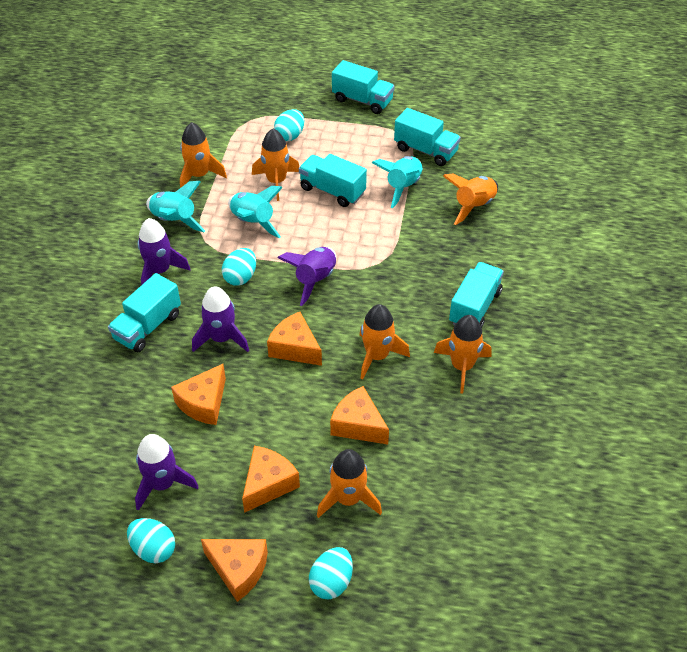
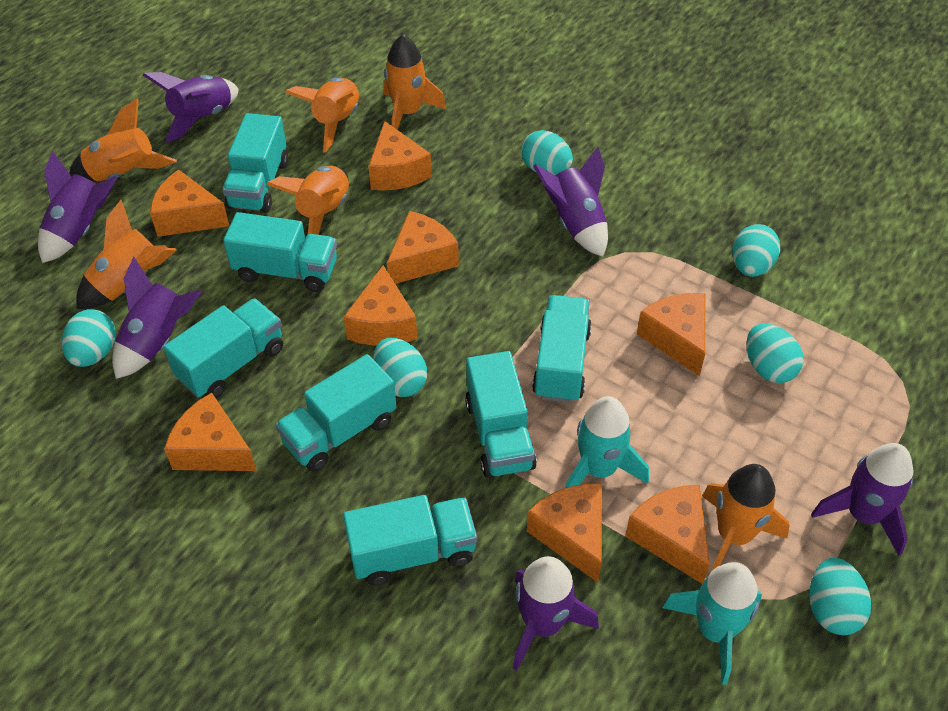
orange cheese: 5 -> 8
purple rocket: 4 -> 6
turquoise egg: 4 -> 6
turquoise rocket: 3 -> 2
turquoise truck: 5 -> 7

